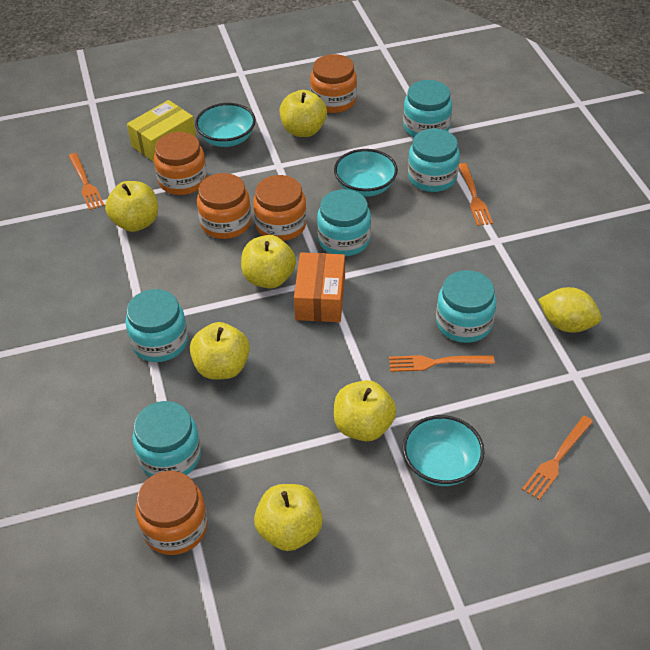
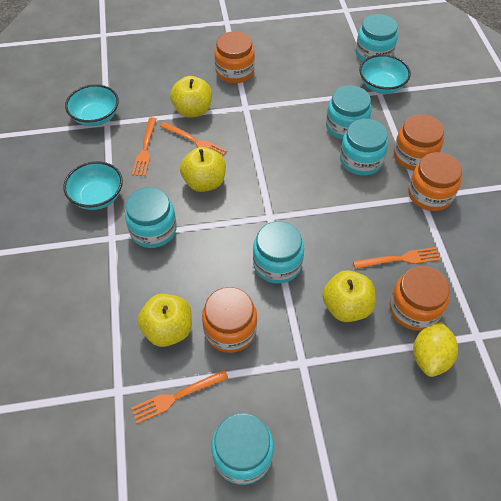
orange box: 1 -> 0
yellow apple: 6 -> 4
yellow box: 1 -> 0

